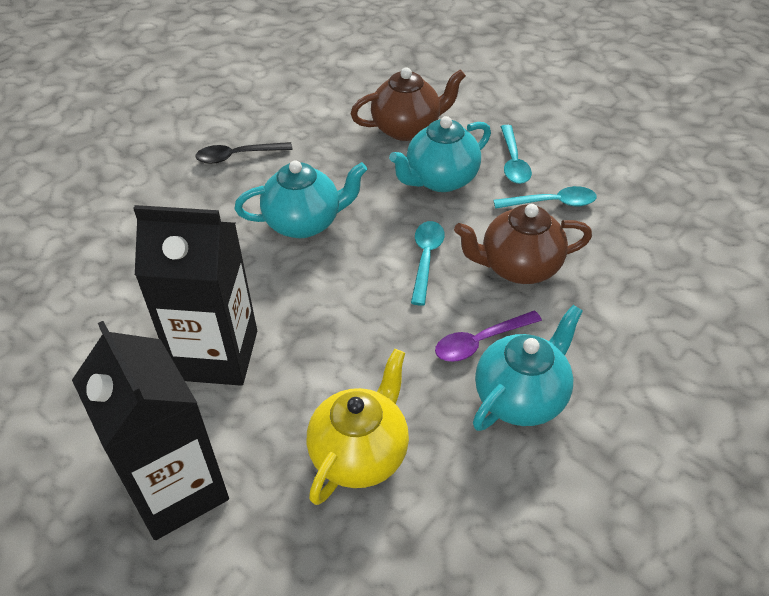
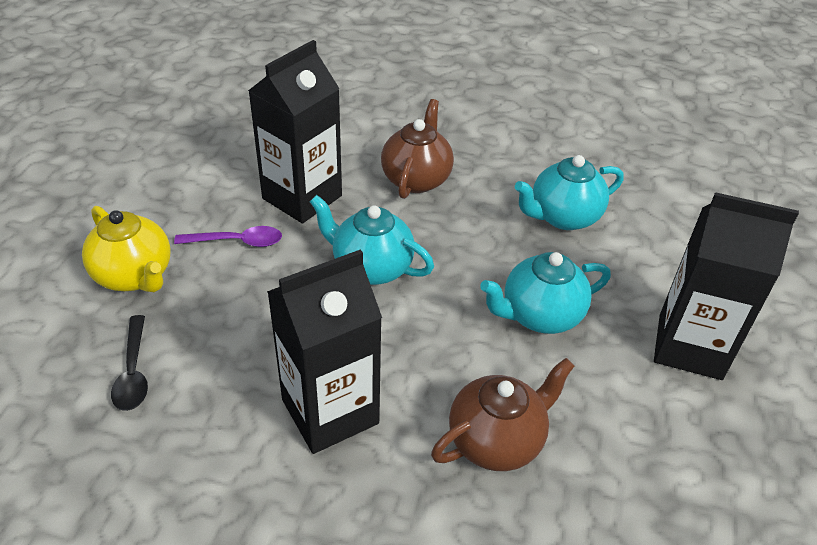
black carton: 2 -> 3
turquoise spoon: 3 -> 0

